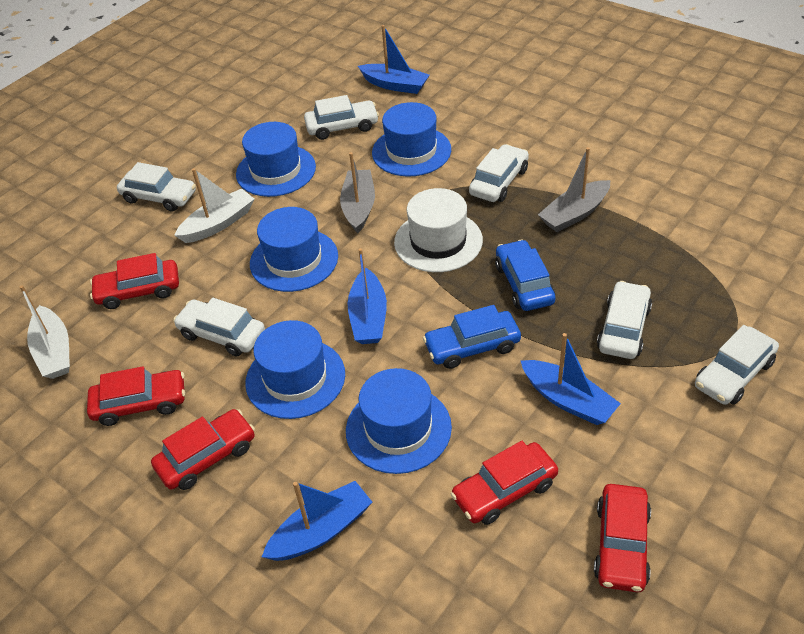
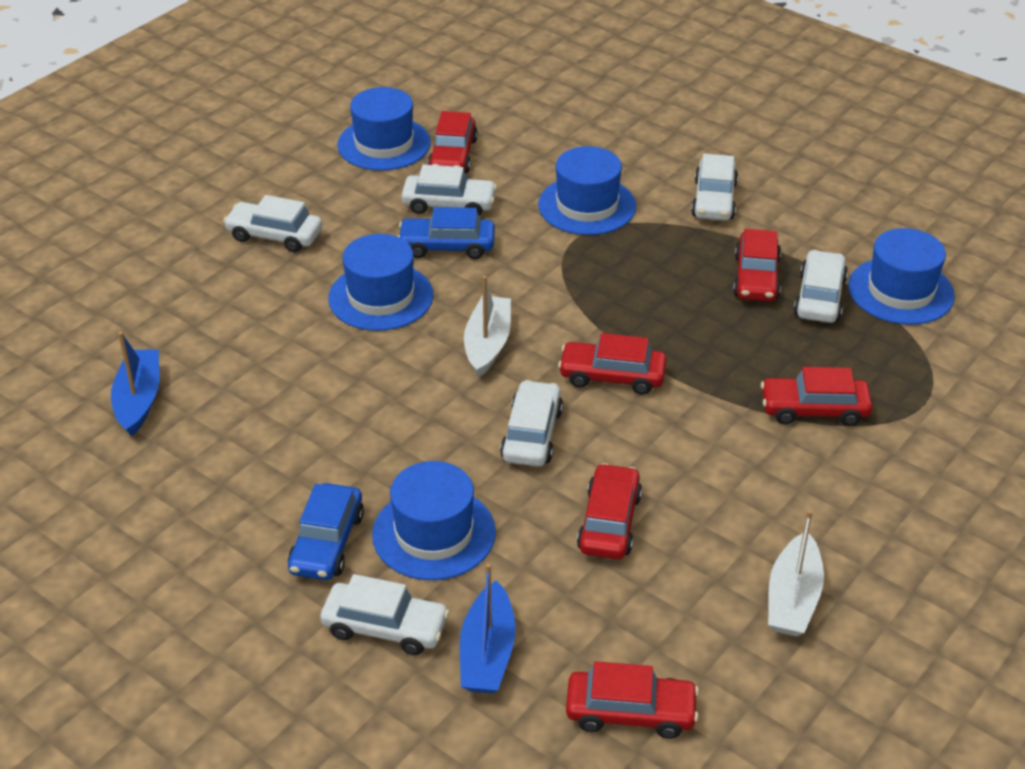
blue boat: 4 -> 2
grey boat: 2 -> 0
red car: 5 -> 6
white hat: 1 -> 0

